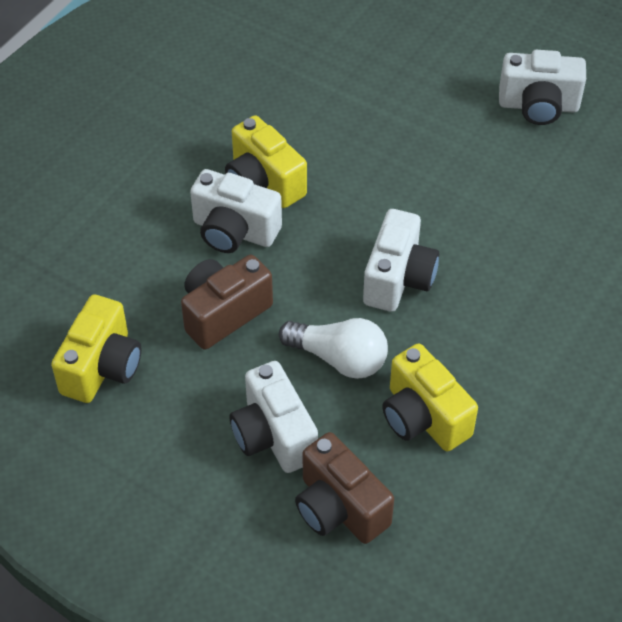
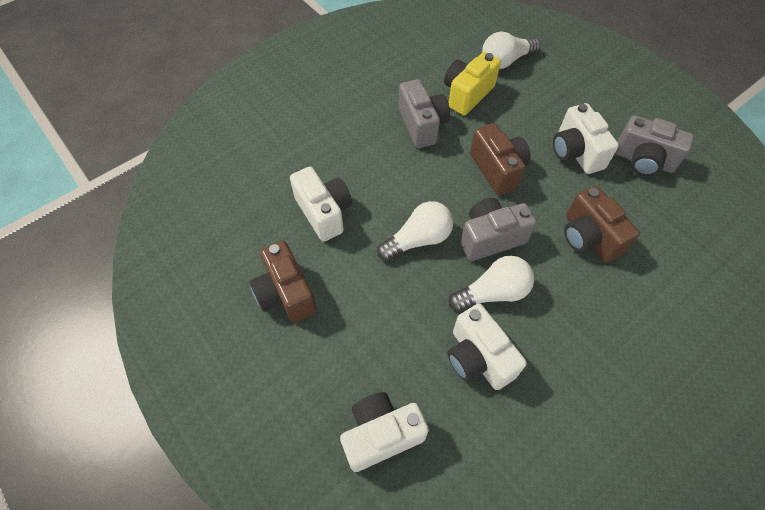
brown camera: 2 -> 3
grey camera: 0 -> 3
white light bulb: 1 -> 3
yellow camera: 3 -> 1

